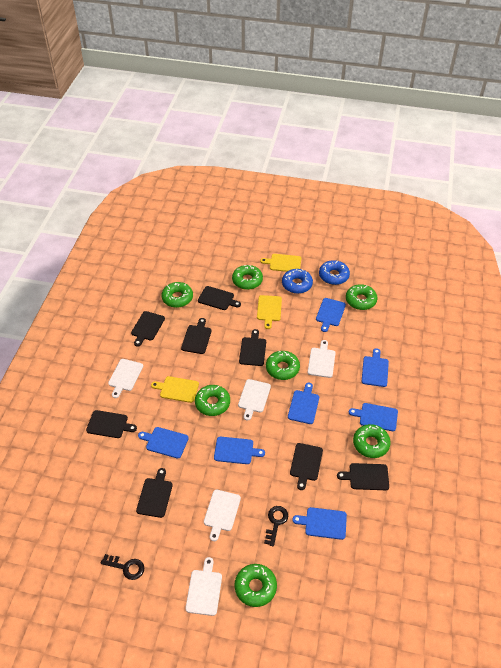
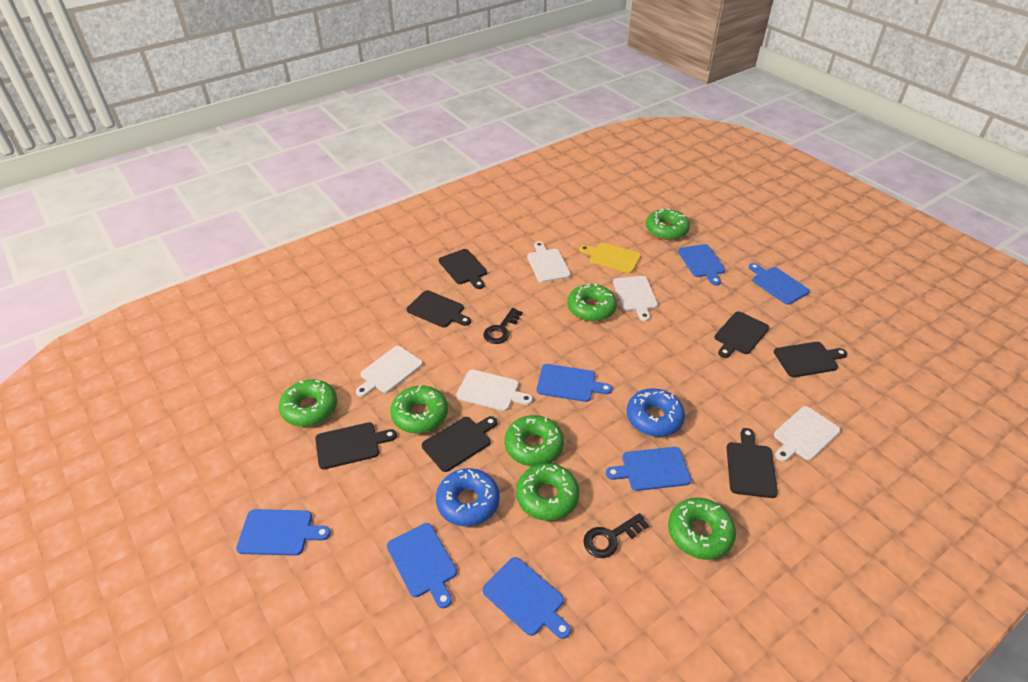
black cutting board: 8 -> 7
yellow cutting board: 3 -> 1

